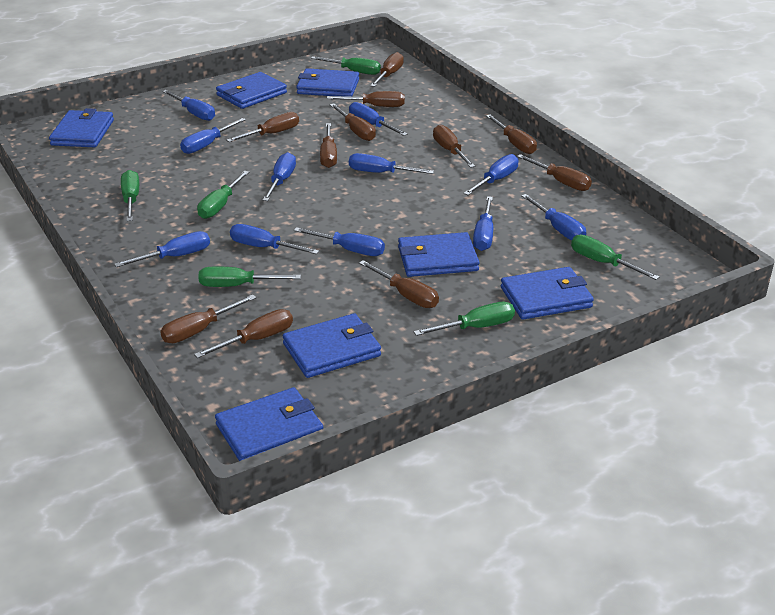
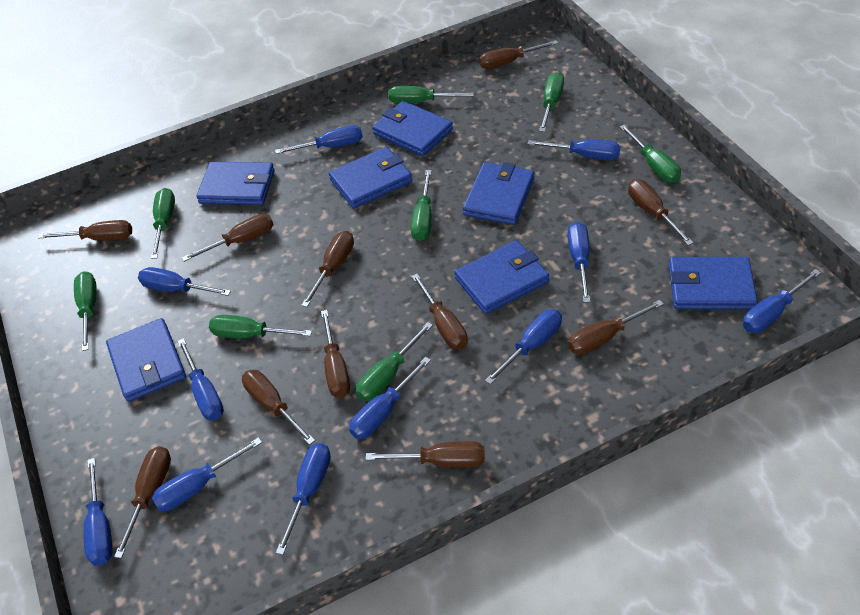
green screwdriver: 6 -> 8

